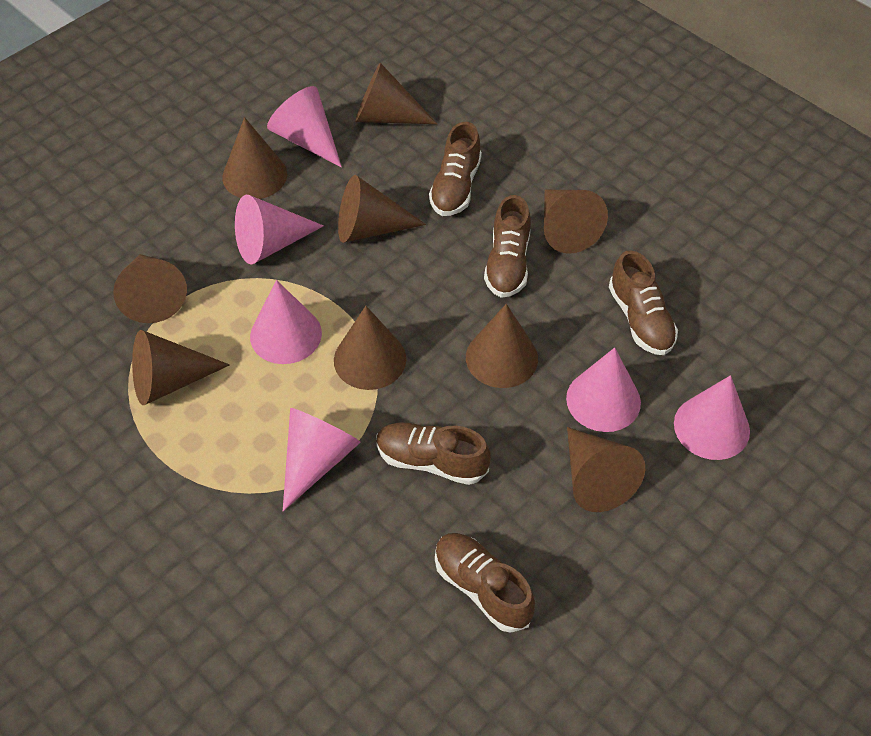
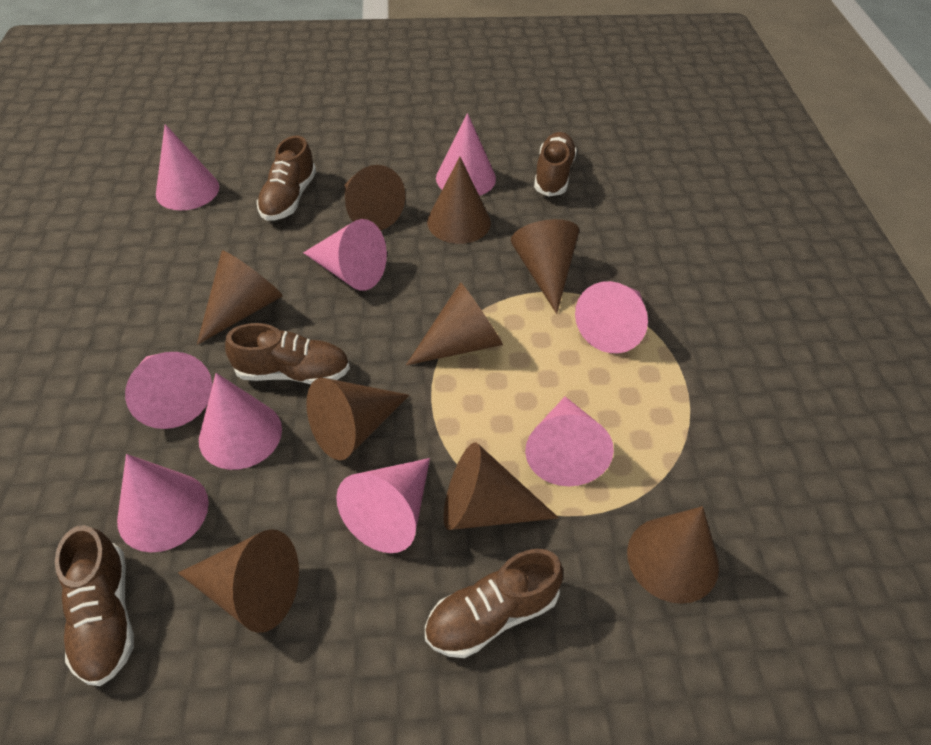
pink cone: 6 -> 9

